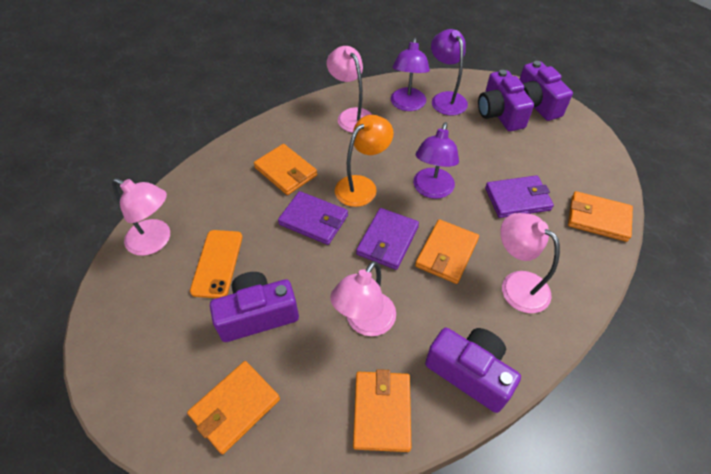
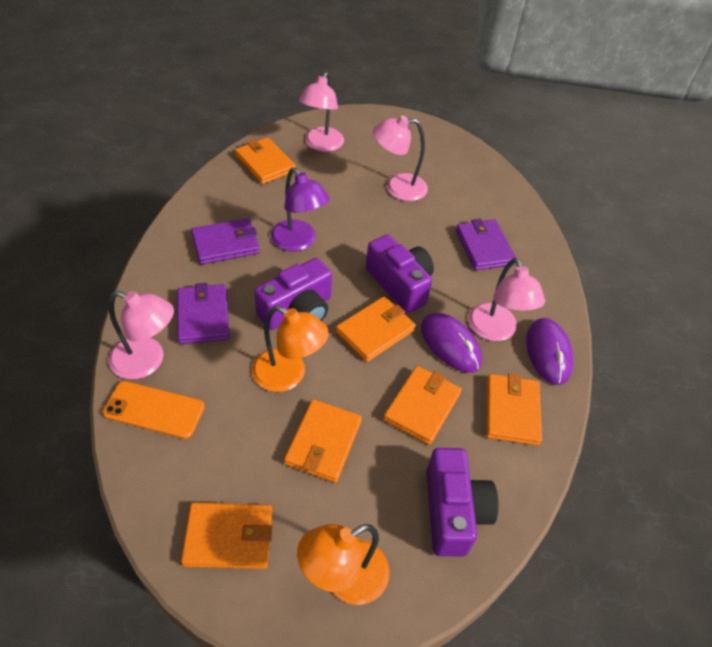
orange lamp: 1 -> 2
orange wallet: 5 -> 6
purple camera: 4 -> 3
purple lamp: 3 -> 1
purple mouse: 0 -> 2

